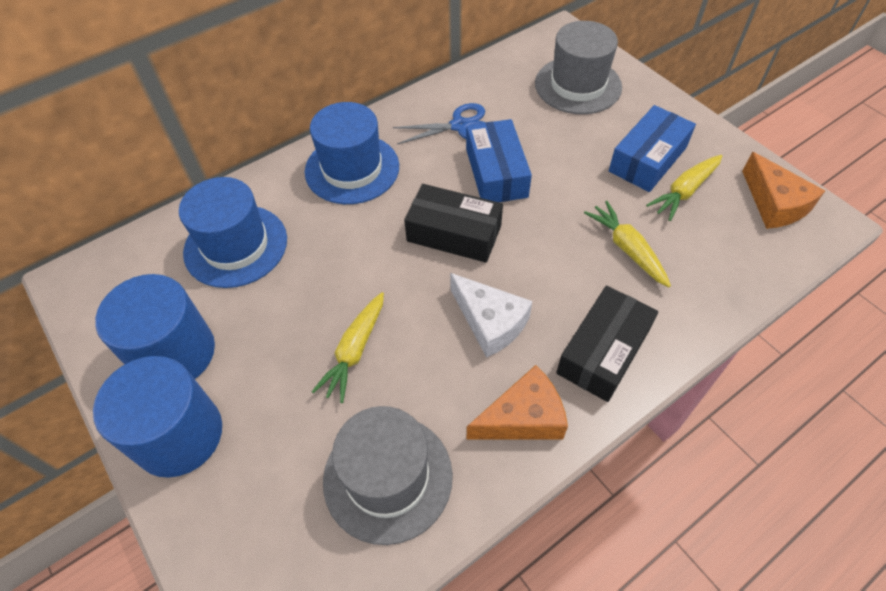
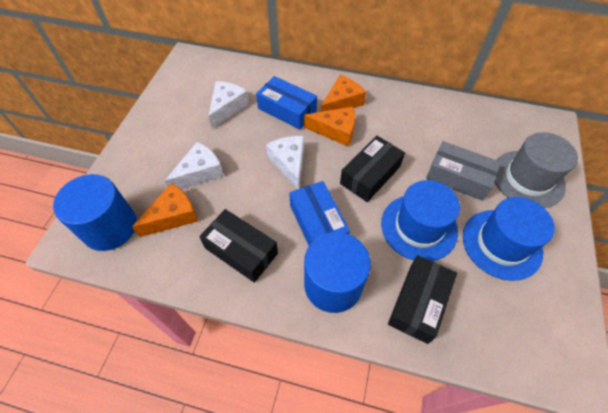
black box: 2 -> 3
blue scissors: 1 -> 0
grey box: 0 -> 1
grey hat: 2 -> 1
orange cheese: 2 -> 3
white cheese: 1 -> 3
yellow carrot: 3 -> 0

